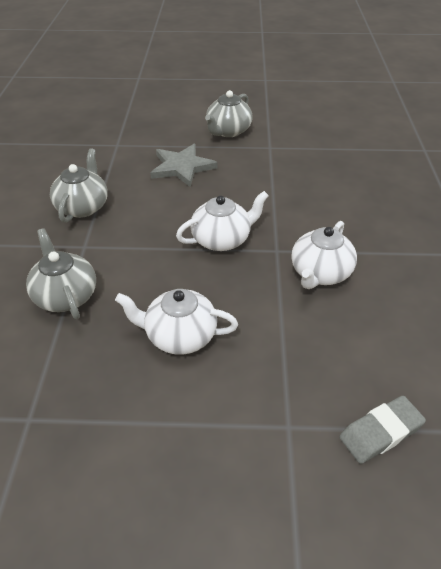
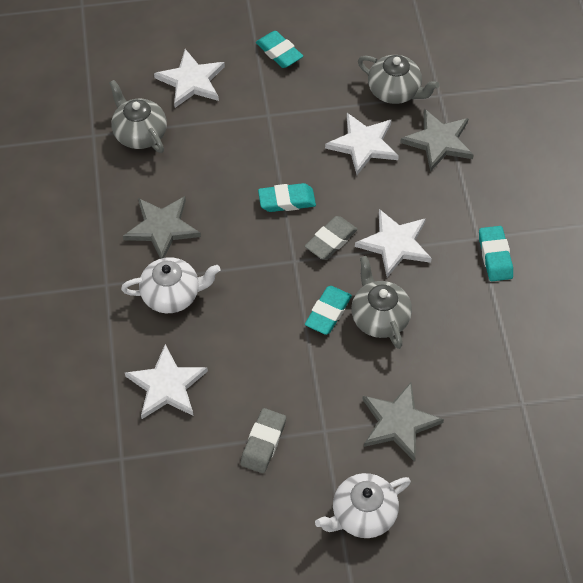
grey eraser: 1 -> 2
grey star: 1 -> 3
turquoise eraser: 0 -> 4
white star: 0 -> 4
white teapot: 3 -> 2

